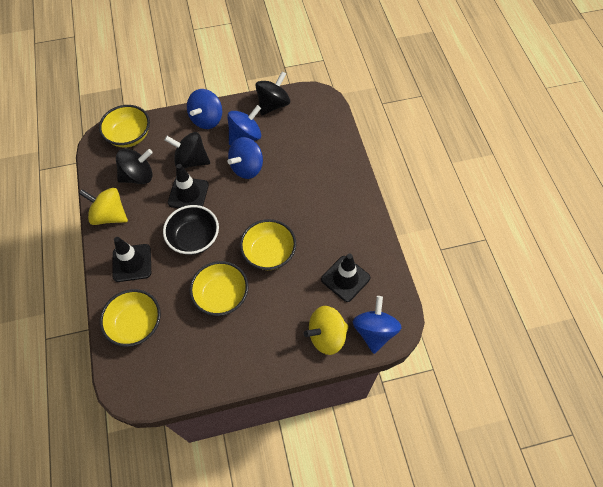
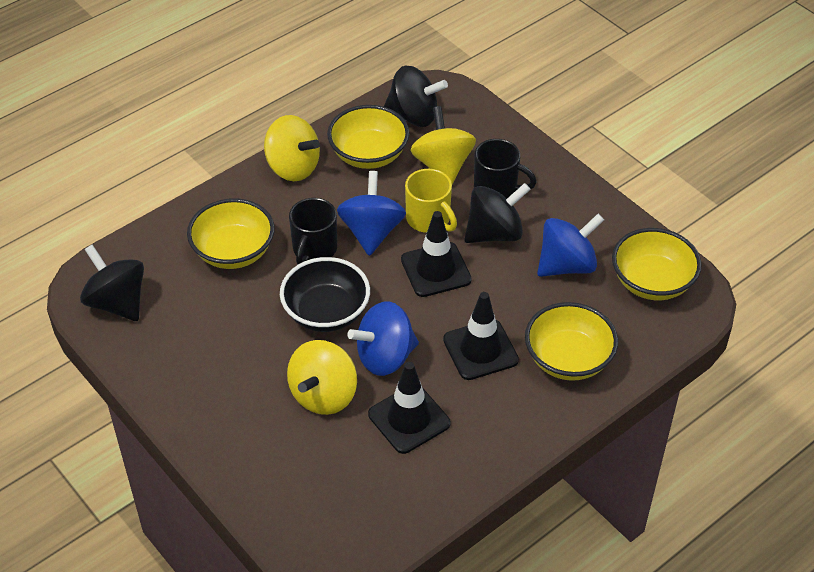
black mug: 0 -> 2
blue spinning top: 4 -> 3
yellow mug: 0 -> 1
yellow spinning top: 2 -> 3

